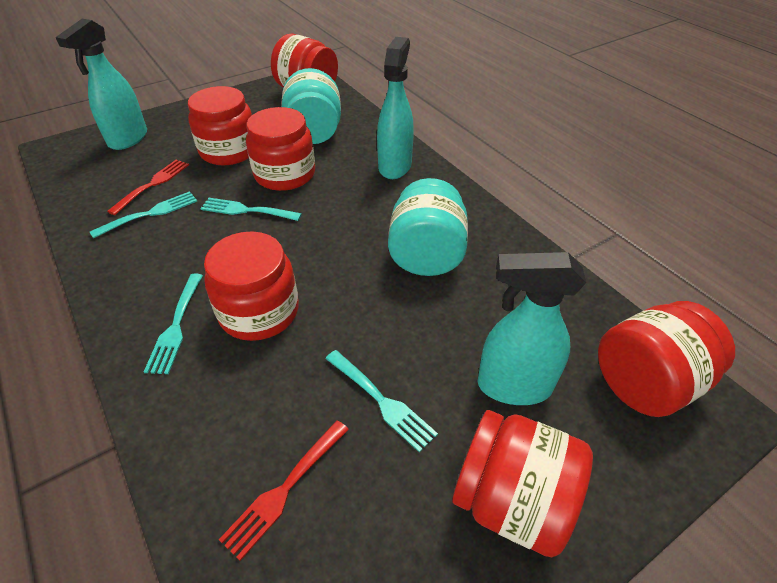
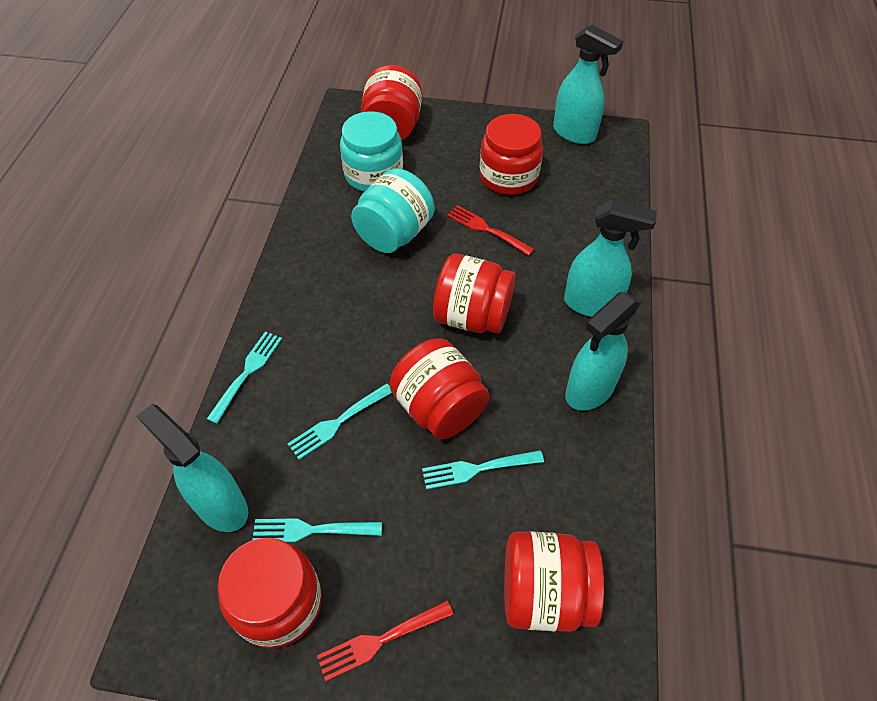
turquoise spray bottle: 3 -> 4

